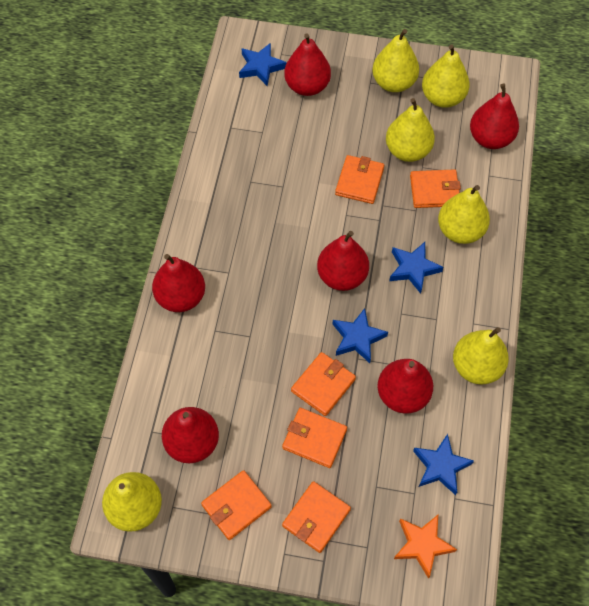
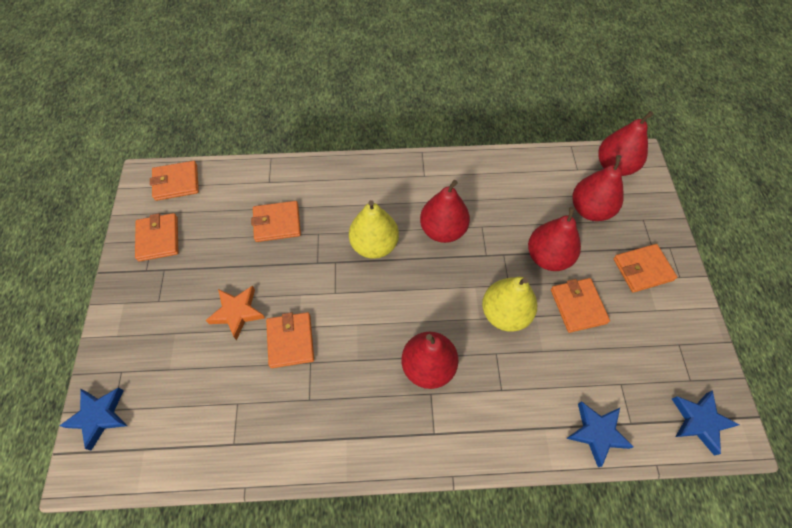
blue star: 4 -> 3
red pear: 6 -> 5
yellow pear: 6 -> 2

